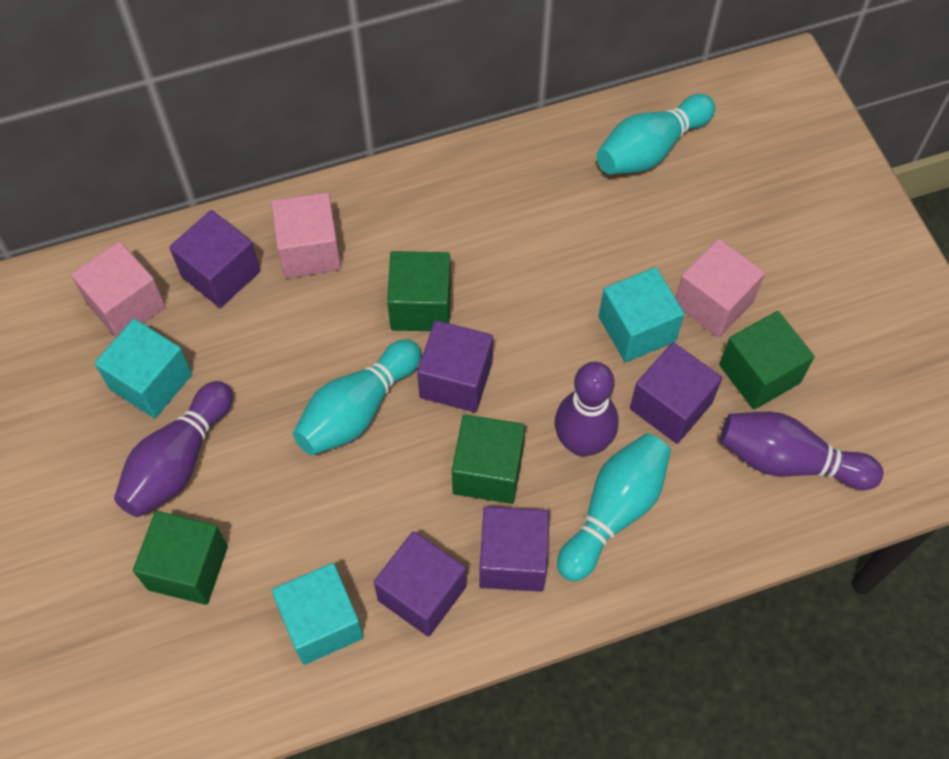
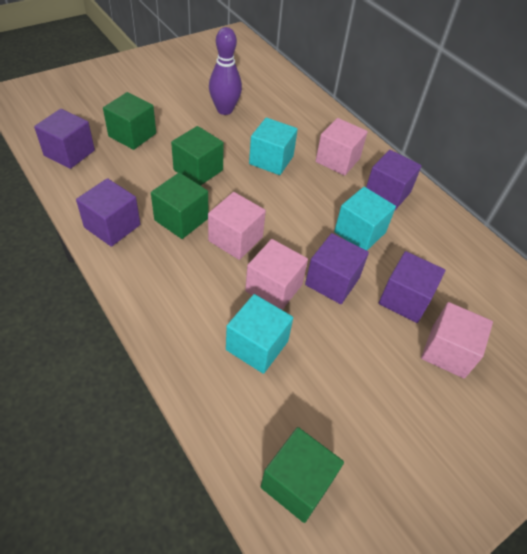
pink cube: 3 -> 4
purple bowling pin: 3 -> 1
turquoise bowling pin: 3 -> 0

